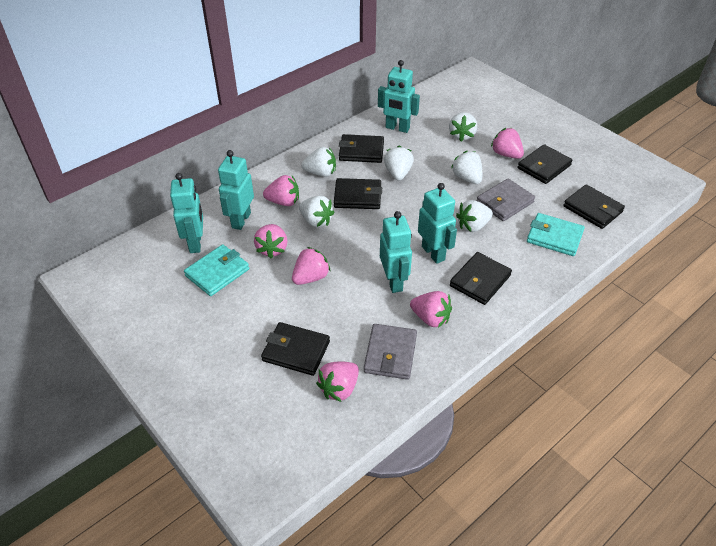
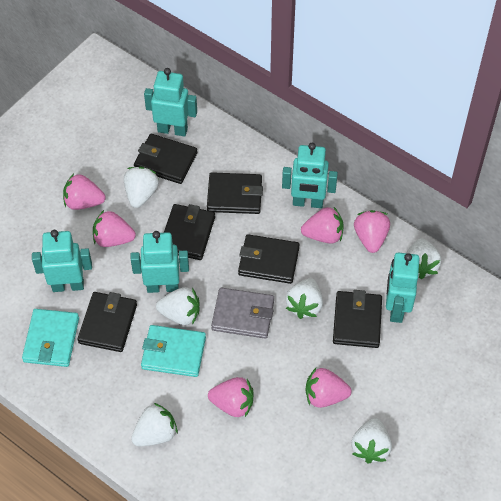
grey wallet: 2 -> 1

